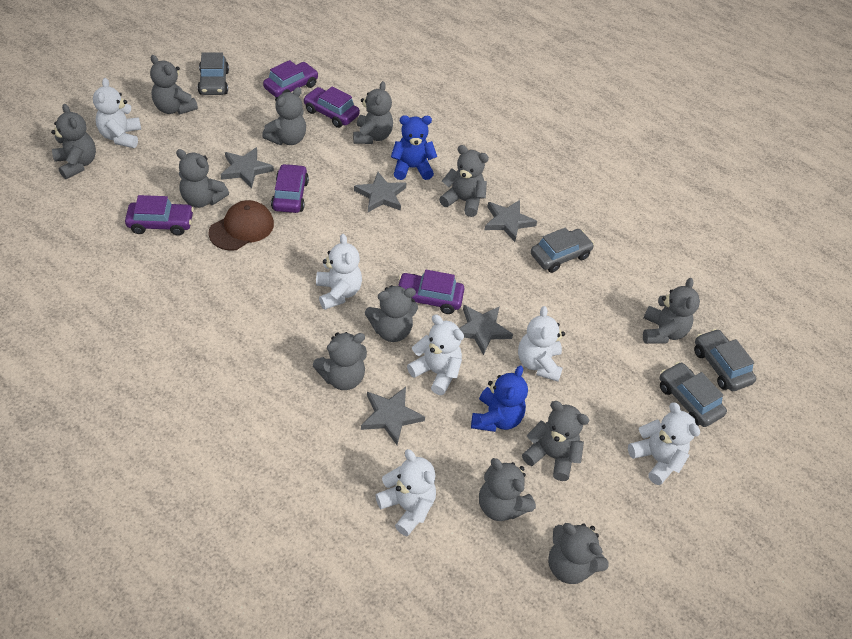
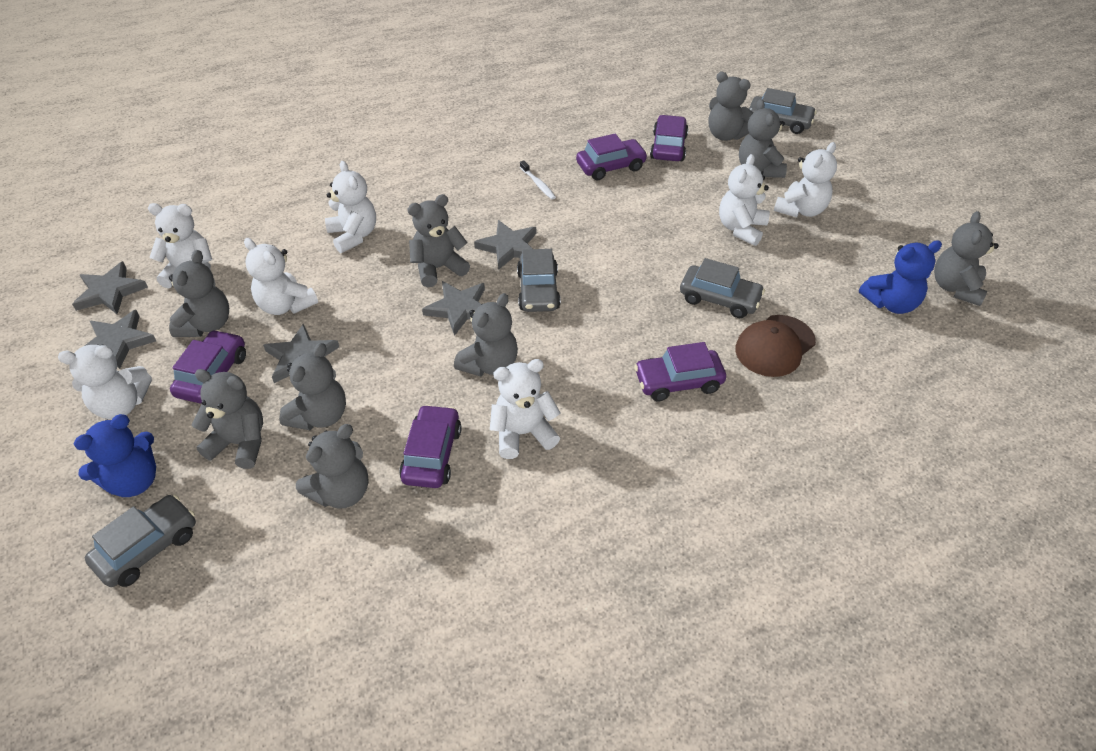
grey teddy bear: 12 -> 9
white teddy bear: 6 -> 7
white toothbrush: 0 -> 1

